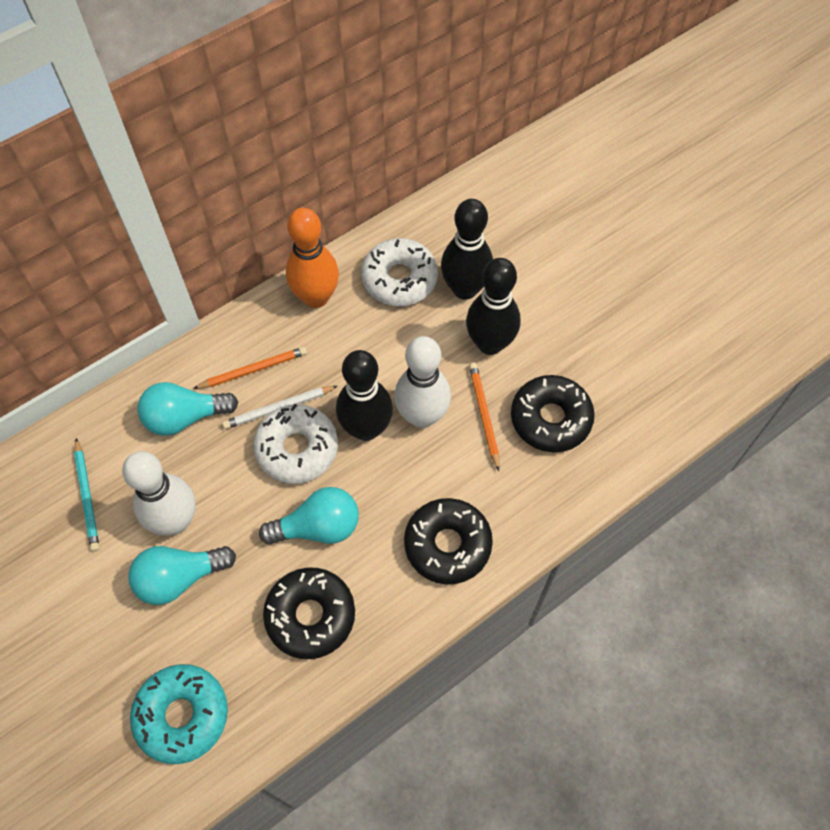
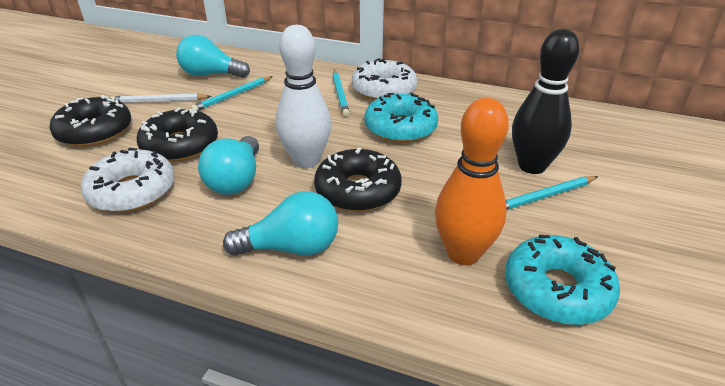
black bowling pin: 3 -> 1
orange pencil: 2 -> 0
turquoise donut: 1 -> 2
turquoise pencil: 1 -> 3
white bowling pin: 2 -> 1

